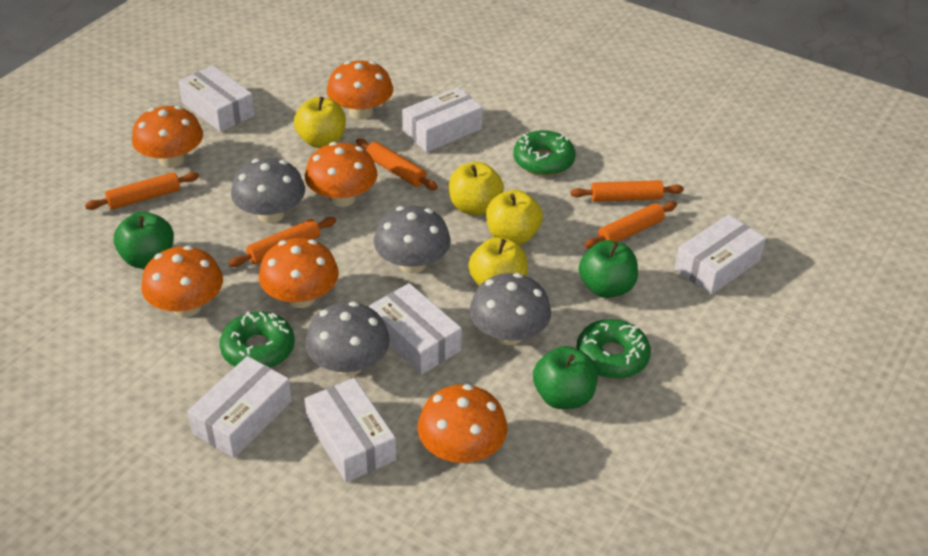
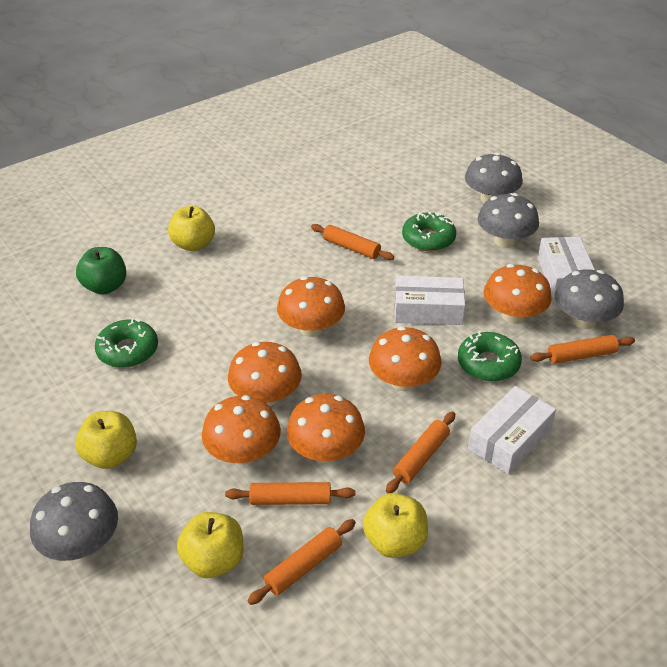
green apple: 3 -> 1
white box: 6 -> 3

